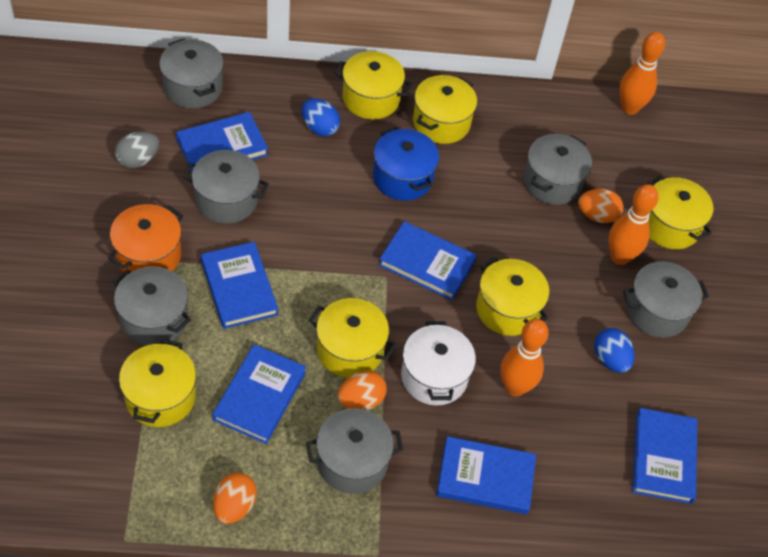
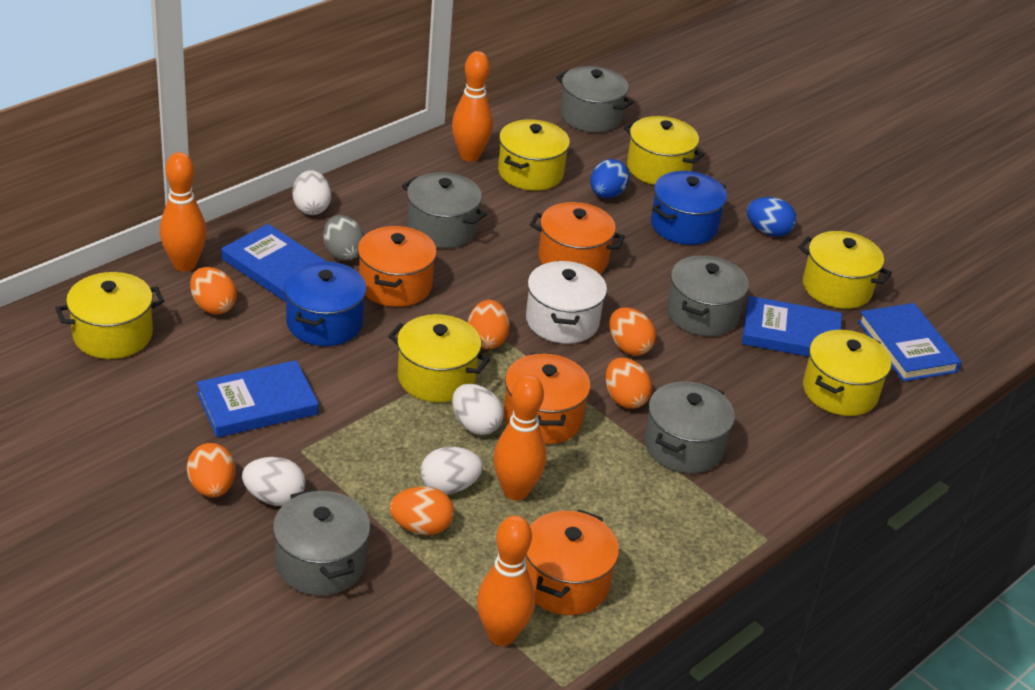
blue book: 6 -> 4
blue pot: 1 -> 2
grey pot: 6 -> 5
orange bowling pin: 3 -> 4
orange egg: 3 -> 6
orange pot: 1 -> 4
white egg: 0 -> 4

